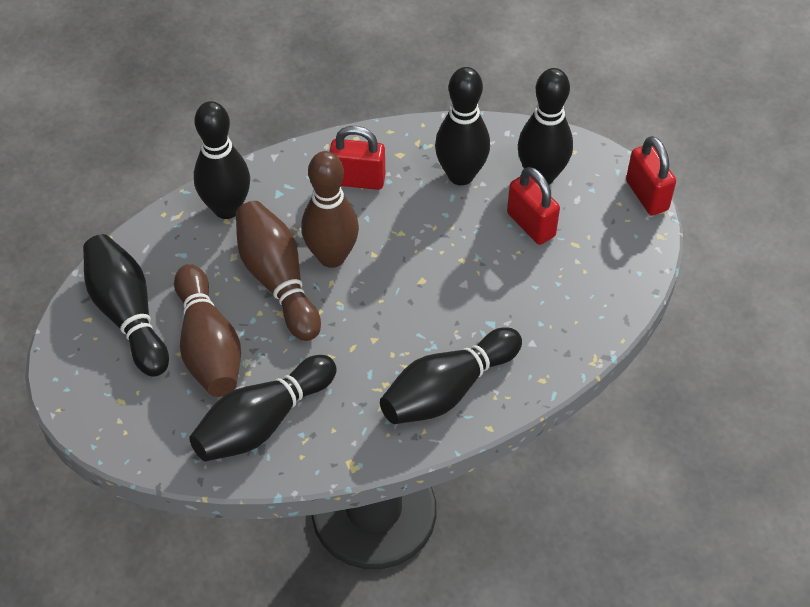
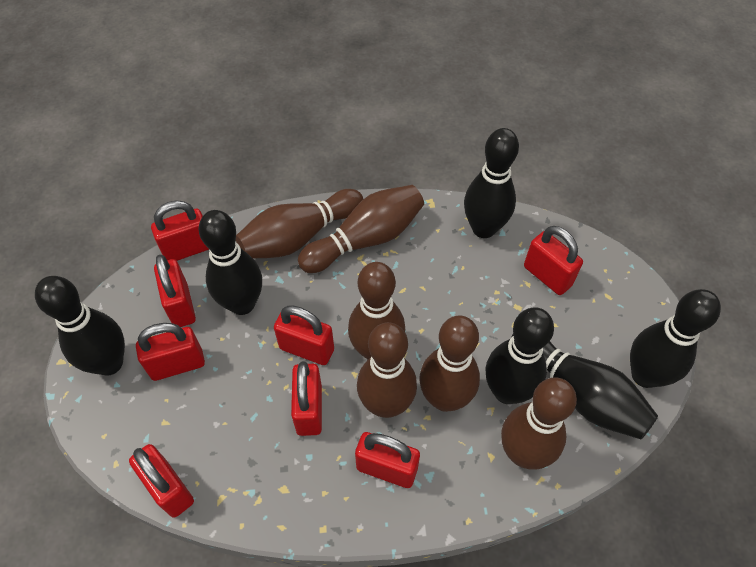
brown bowling pin: 3 -> 6
red padlock: 3 -> 8

